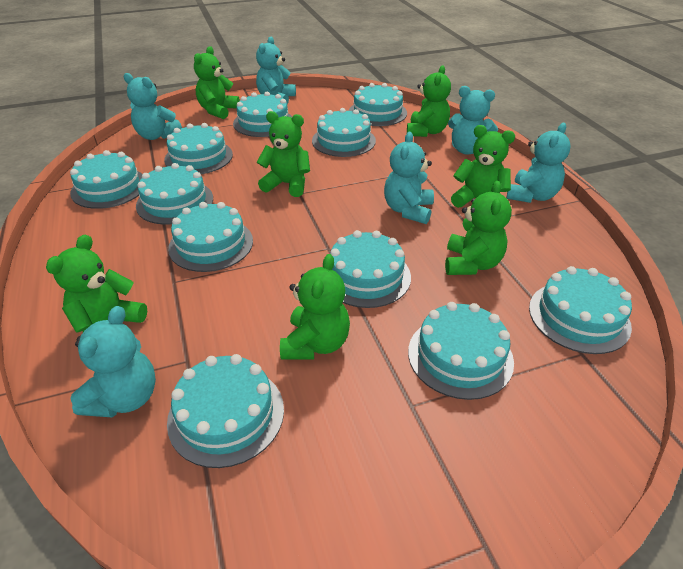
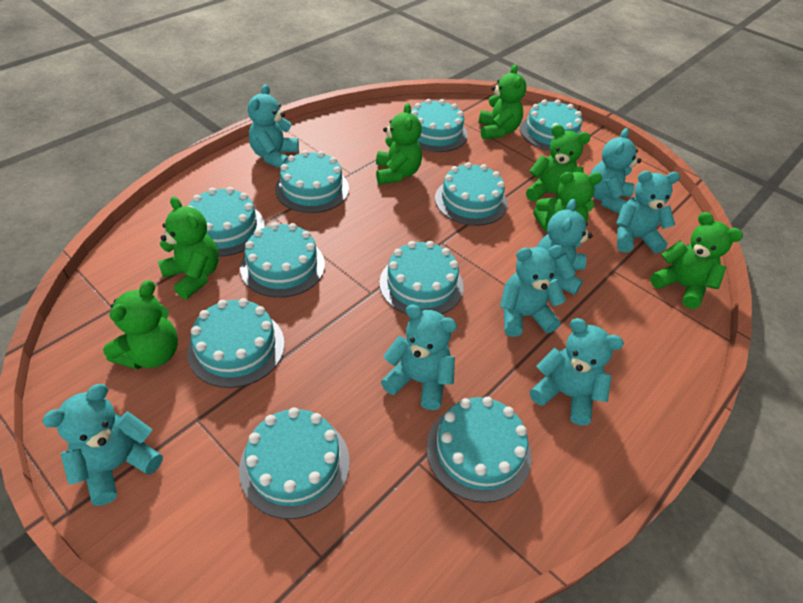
turquoise cake: 11 -> 10
turquoise teddy bear: 6 -> 8

